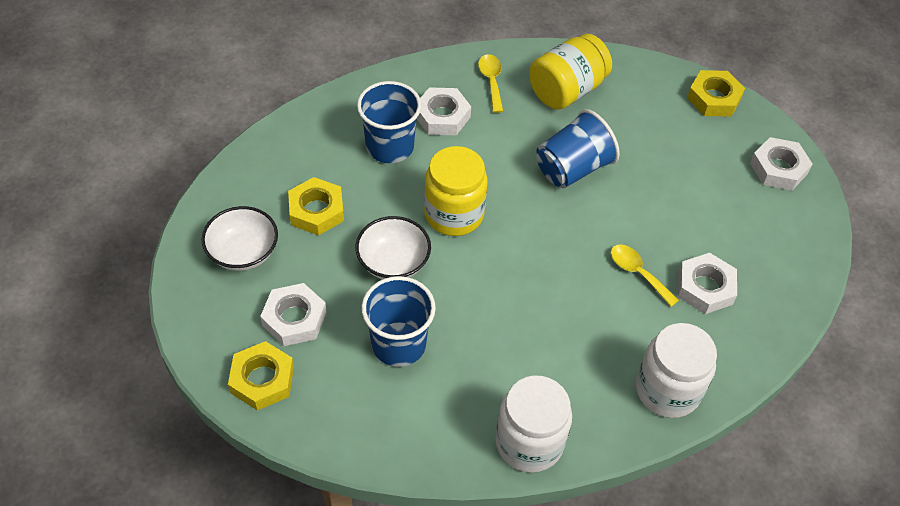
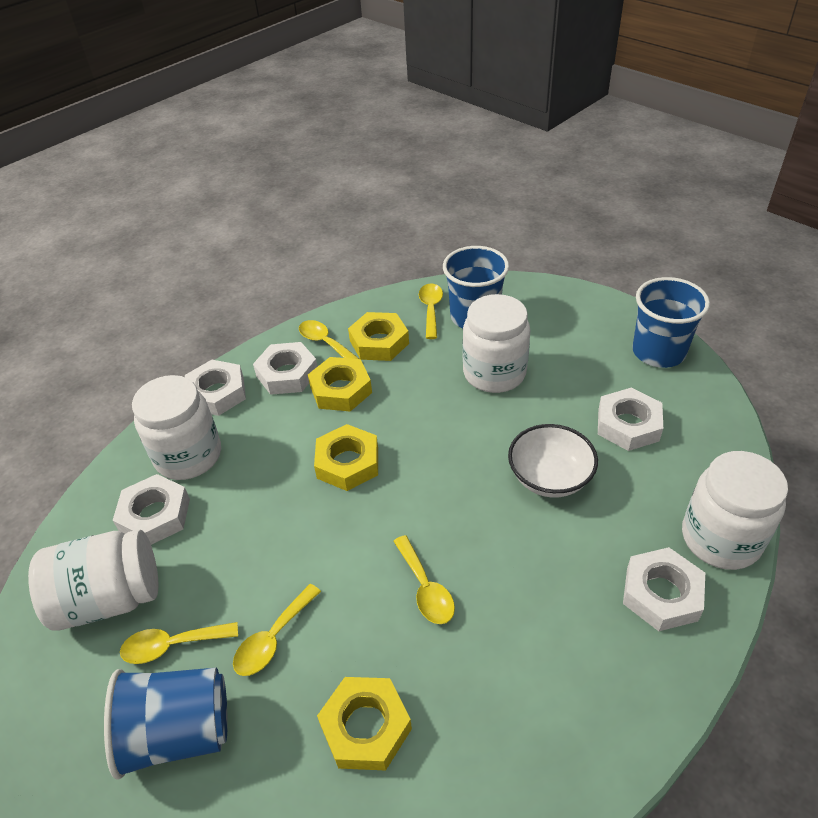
white bowl: 2 -> 1
white jar: 2 -> 4
white nut: 4 -> 5
yellow jar: 2 -> 0
yellow nut: 3 -> 4
yellow spoon: 2 -> 5

